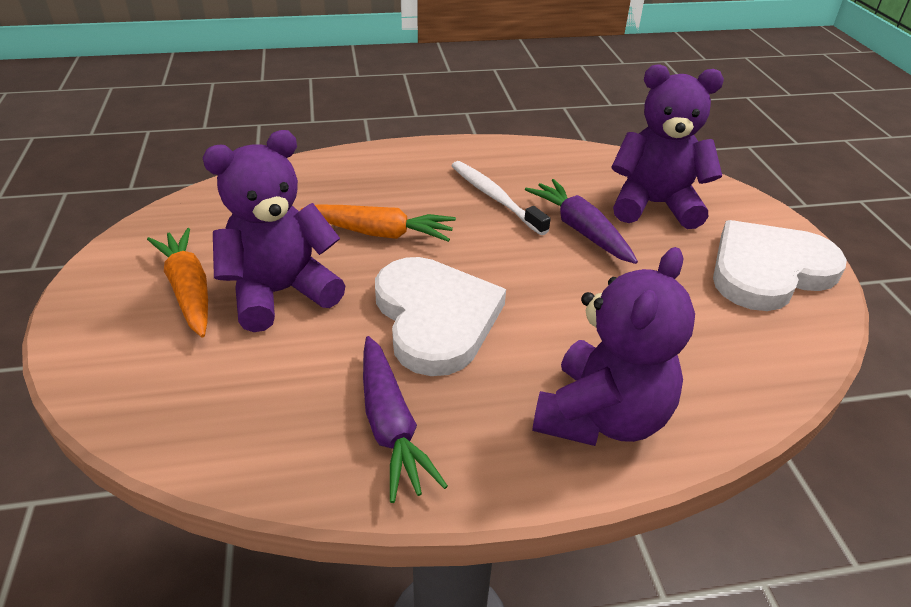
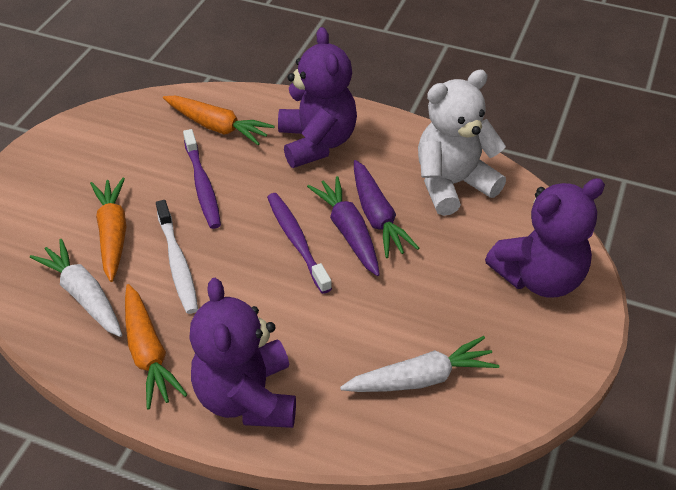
orange carrot: 2 -> 3
purple toothbrush: 0 -> 2
white carrot: 0 -> 2
white heart: 2 -> 0
white teddy bear: 0 -> 1

